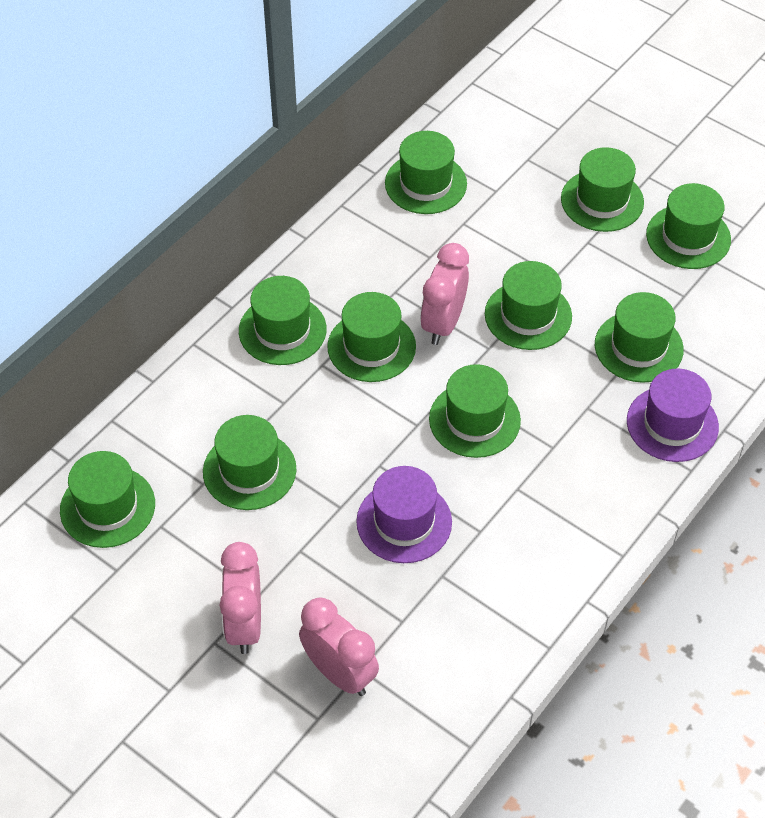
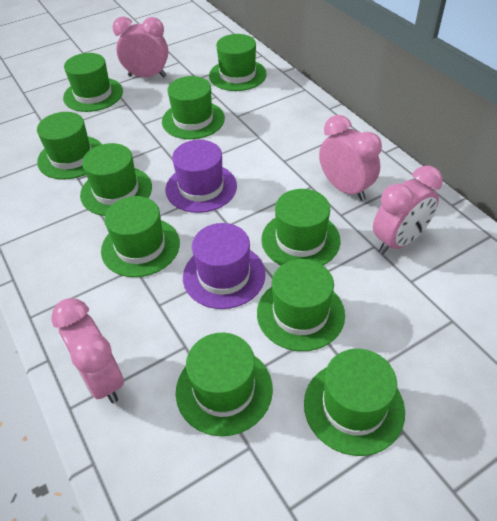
pink clock: 3 -> 4

